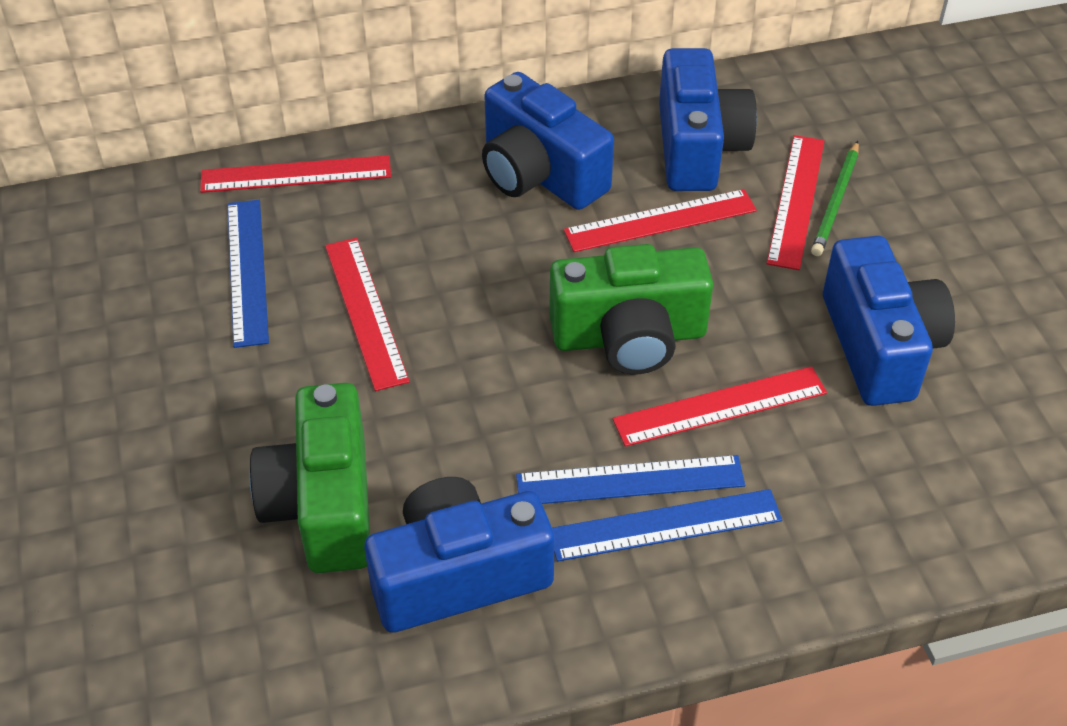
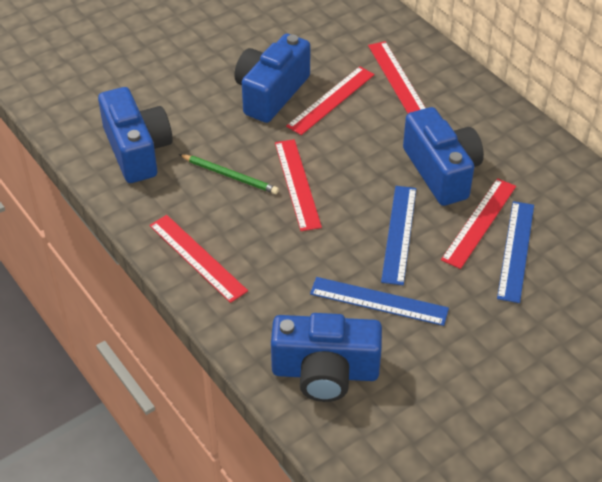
green camera: 2 -> 0

